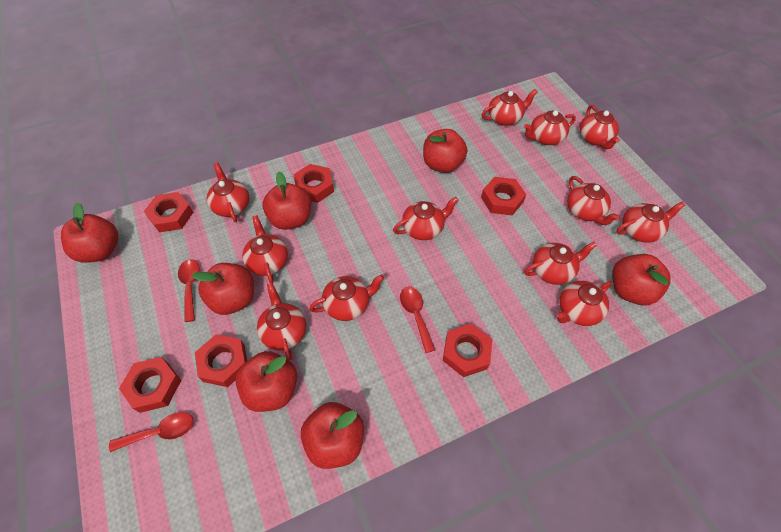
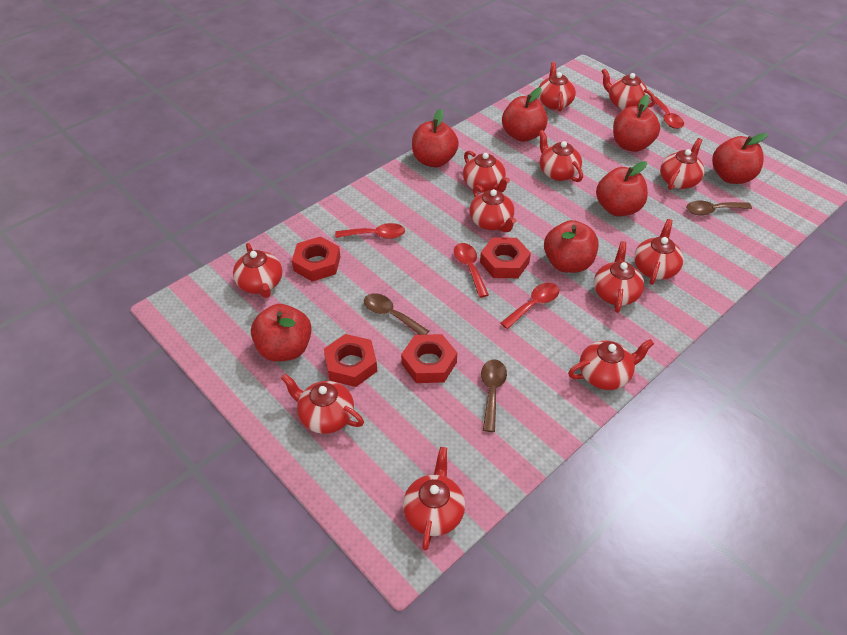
brown spoon: 0 -> 3
red nut: 6 -> 4
red spoon: 3 -> 4

